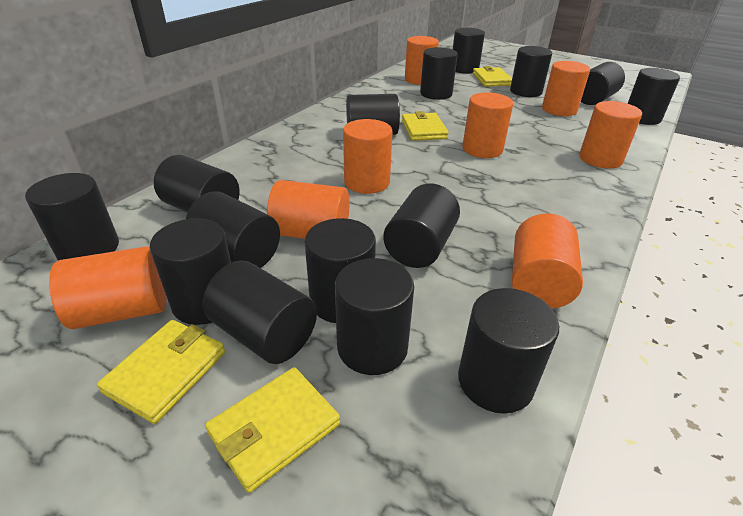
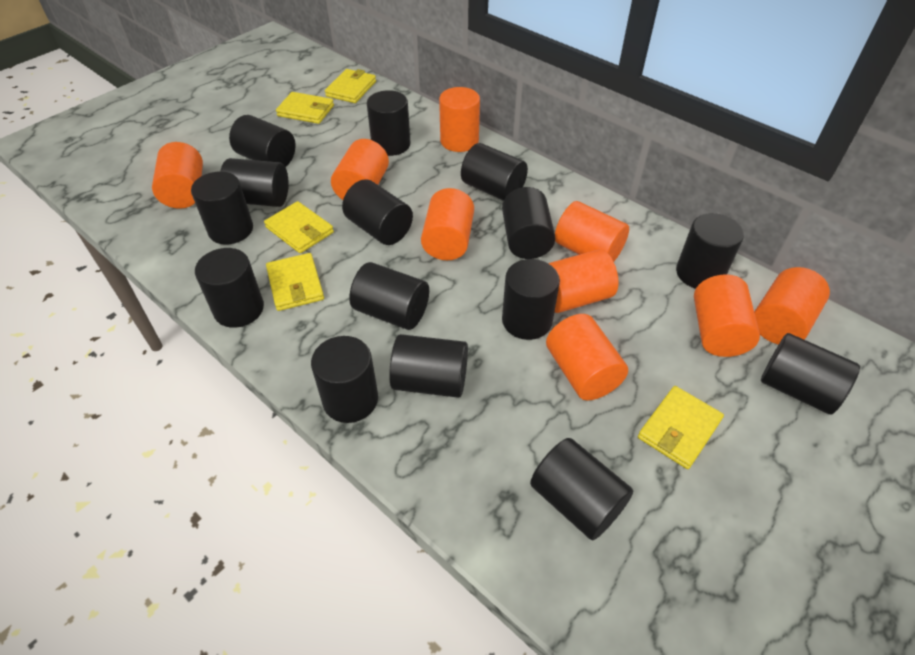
orange cylinder: 8 -> 9
yellow wallet: 4 -> 5

